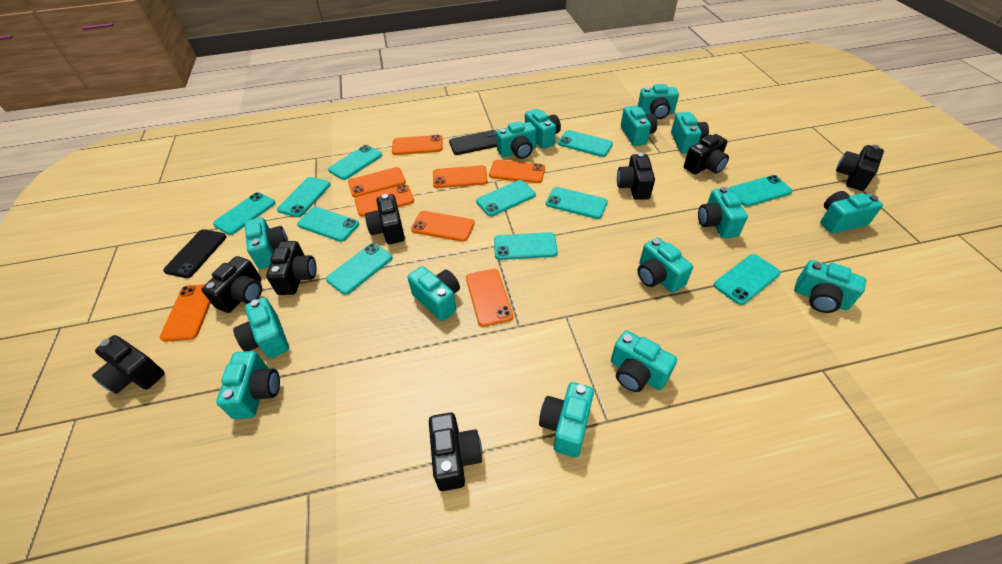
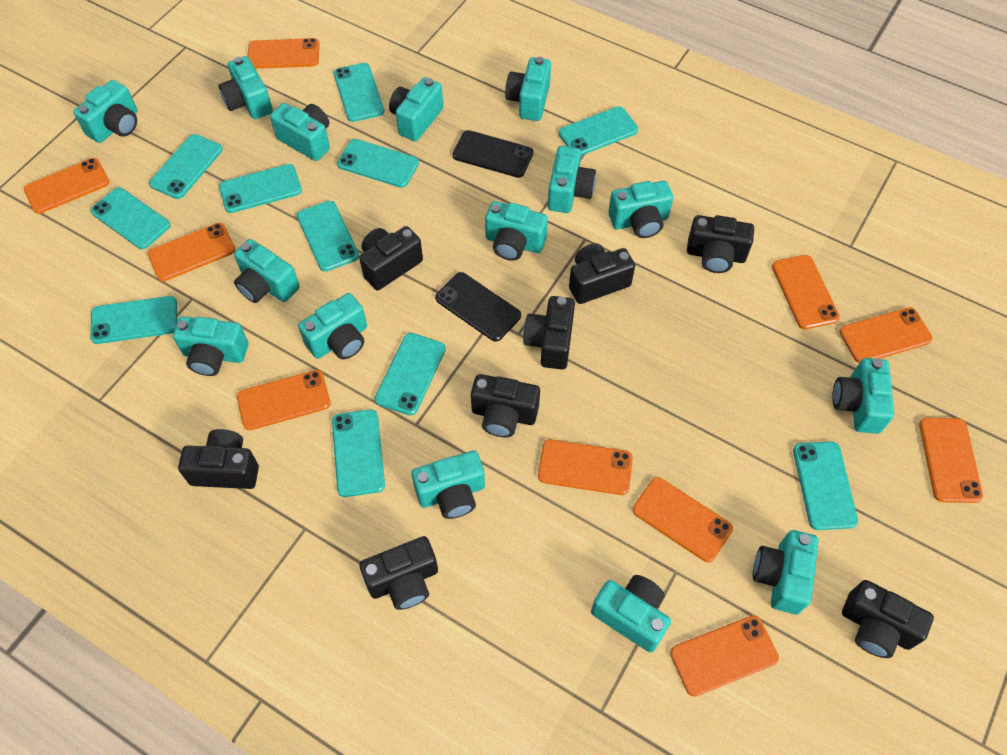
orange phone: 8 -> 10

